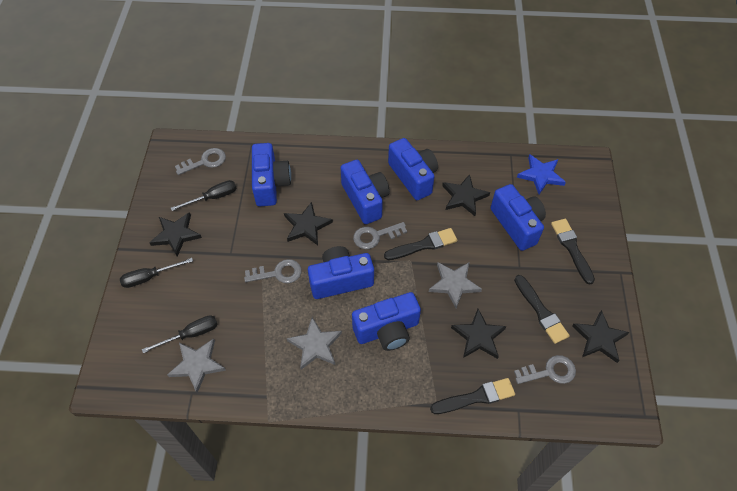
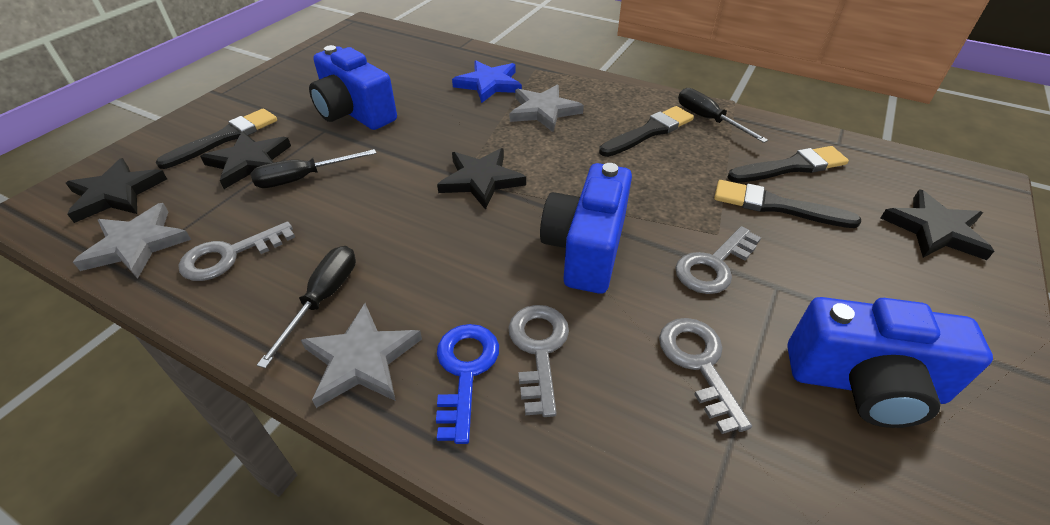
black star: 5 -> 4
blue camera: 6 -> 3
blue key: 0 -> 1

